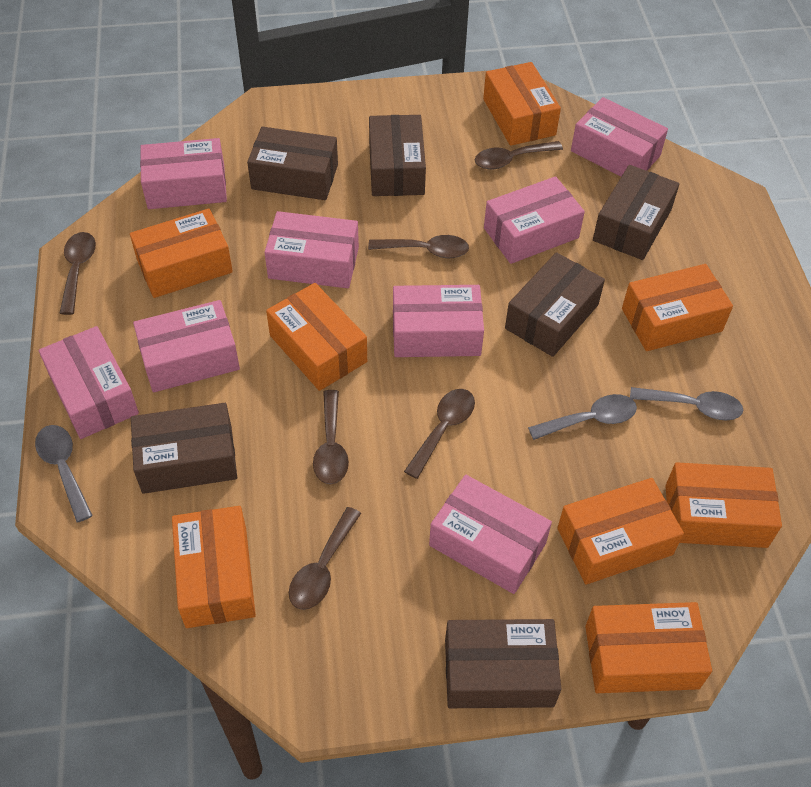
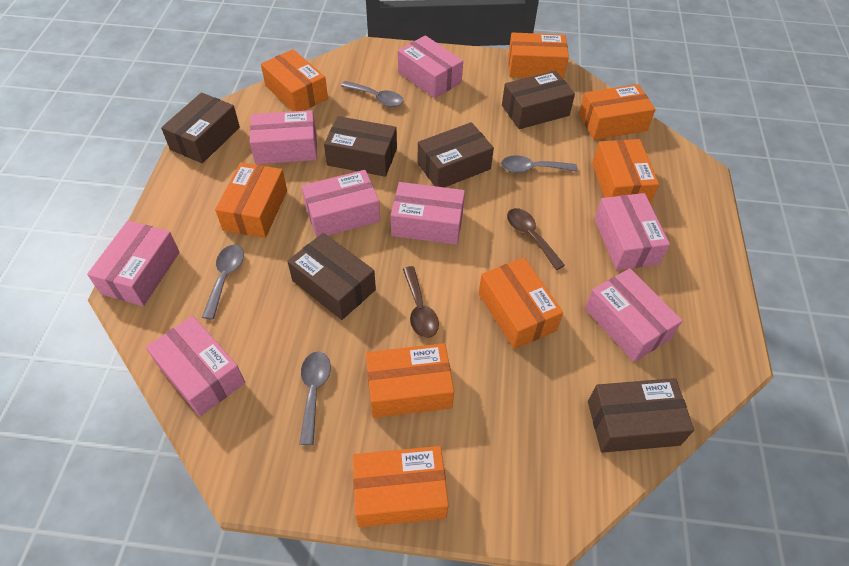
brown spoon: 6 -> 2
grey spoon: 3 -> 4

